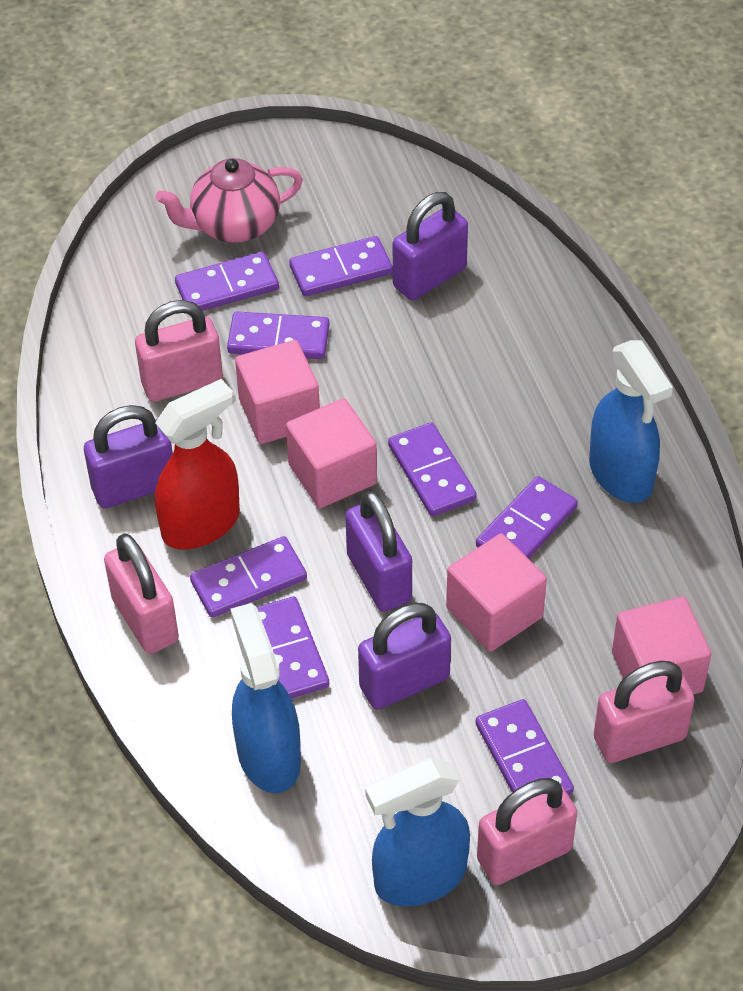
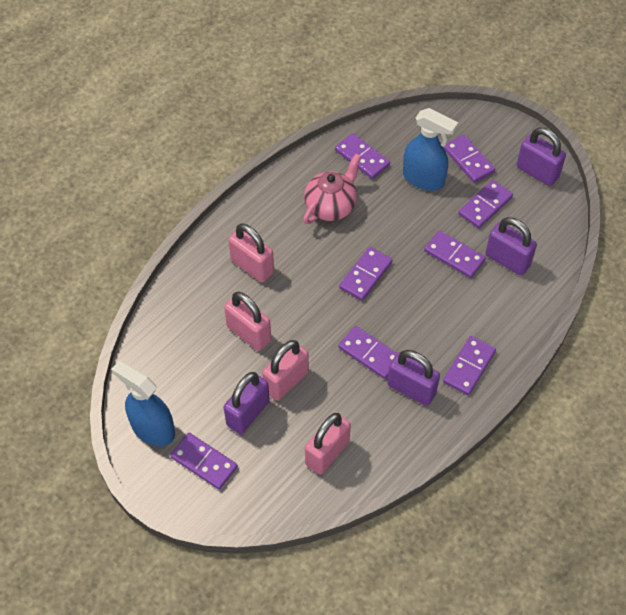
blue spray bottle: 3 -> 2
pink cube: 4 -> 0
red spray bottle: 1 -> 0

